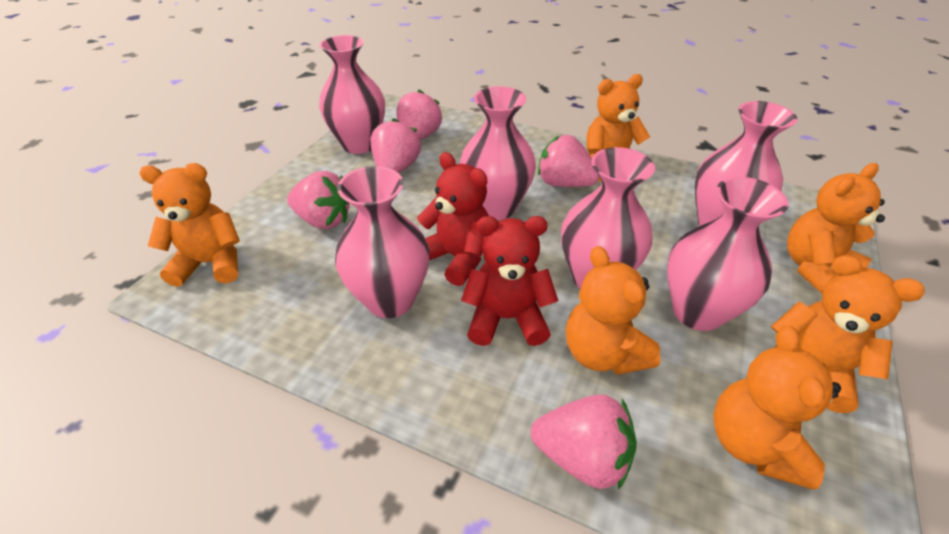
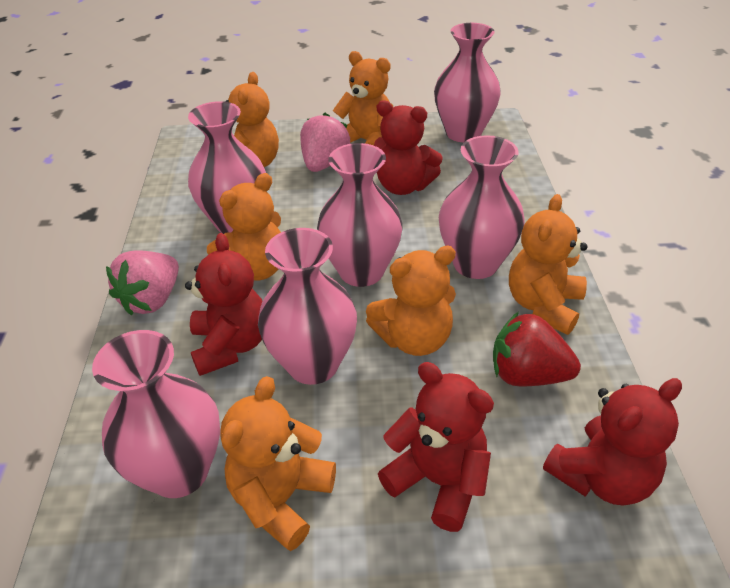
pink strawberry: 5 -> 2
red strawberry: 0 -> 1
red teddy bear: 2 -> 4

